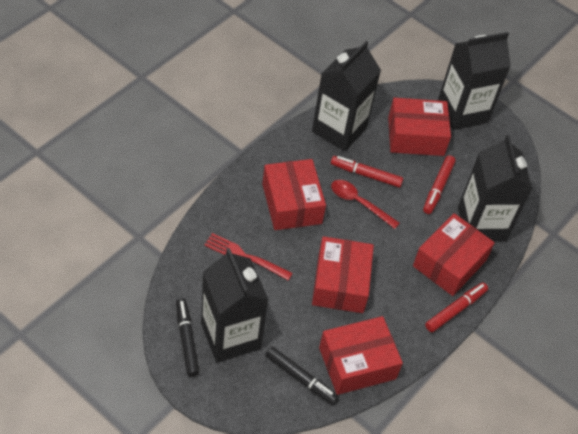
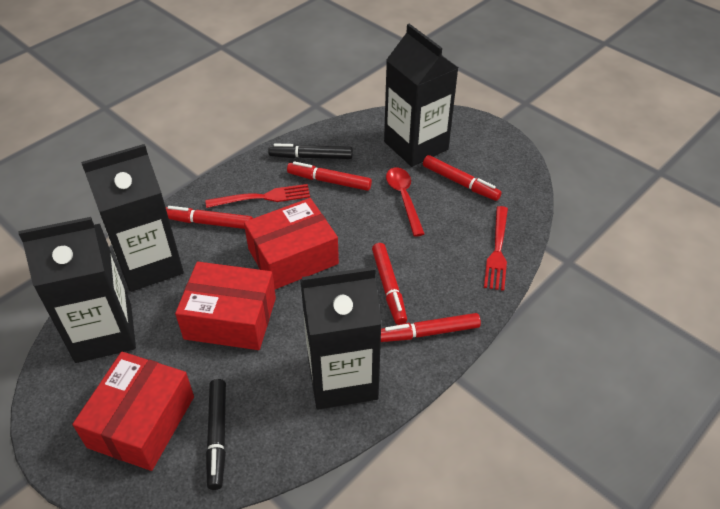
red box: 5 -> 3
red fork: 1 -> 2
red marker: 3 -> 5

